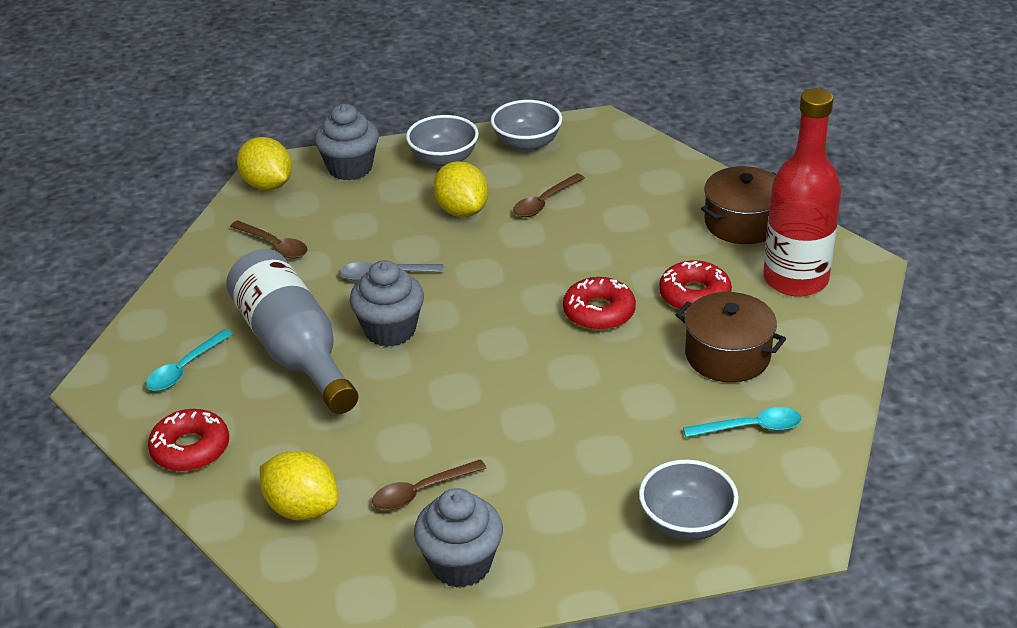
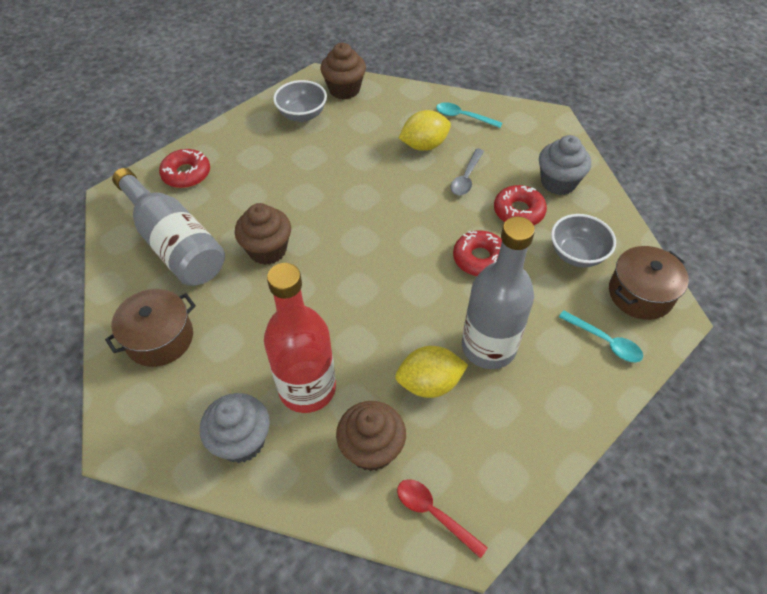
brown cupcake: 0 -> 3
brown spoon: 3 -> 0
grey bottle: 1 -> 2
grey bowl: 3 -> 2
grey cupcake: 3 -> 2
red spoon: 0 -> 1
yellow lemon: 3 -> 2

